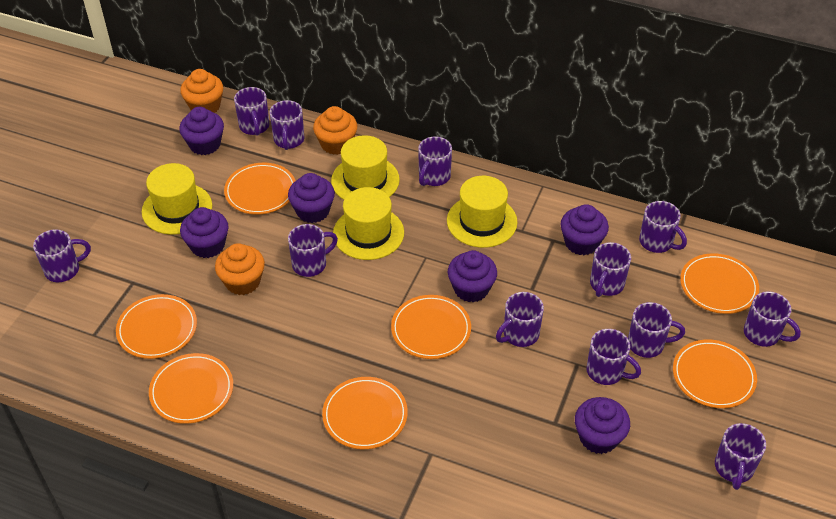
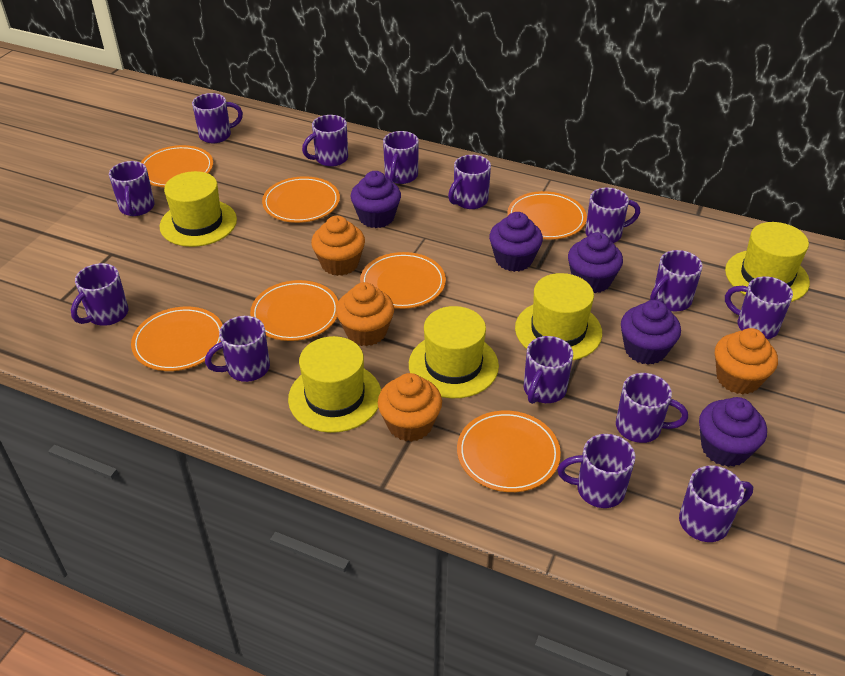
orange cupcake: 3 -> 4
purple cupcake: 6 -> 5
purple mug: 12 -> 14
yellow hat: 4 -> 5

